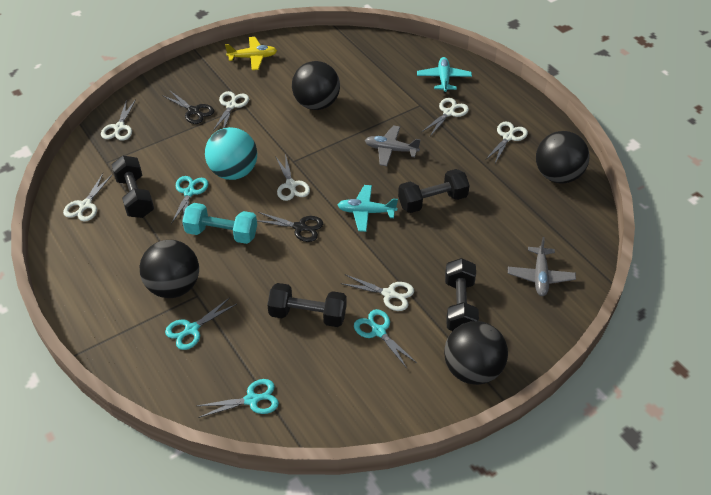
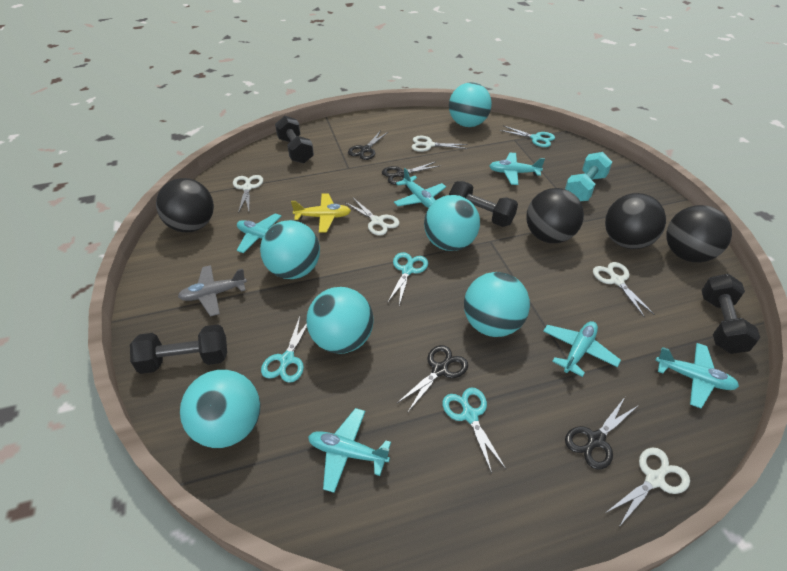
black scissors: 2 -> 4
grey plane: 2 -> 1
turquoise ball: 1 -> 6
turquoise plane: 2 -> 6
white scissors: 7 -> 5

